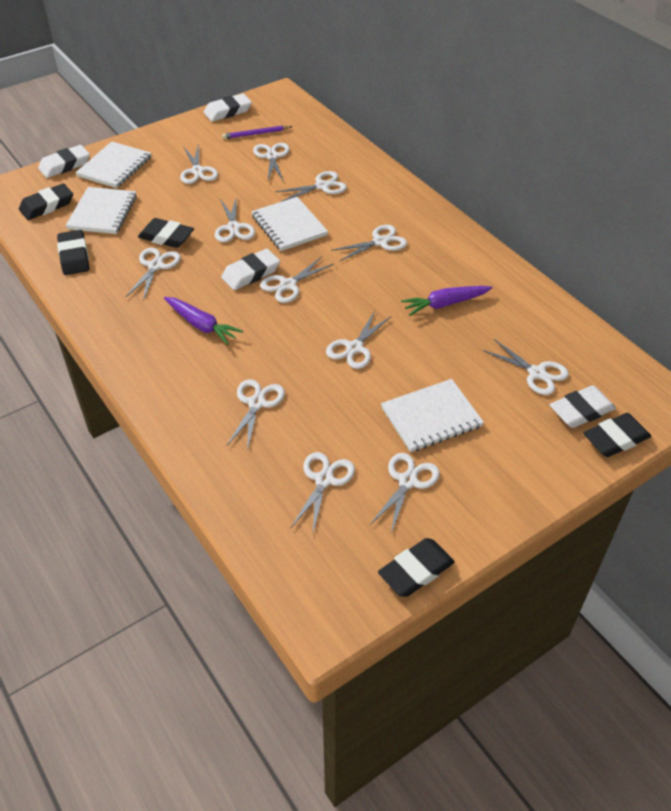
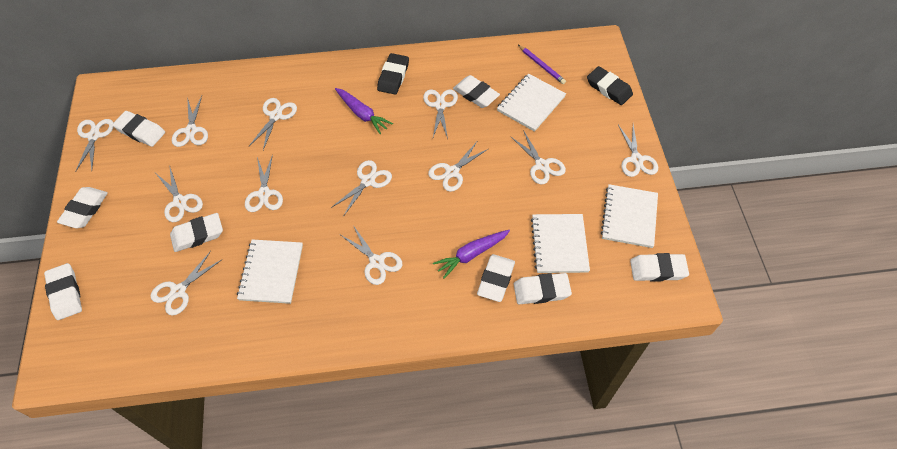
black eraser: 5 -> 2
white eraser: 4 -> 8

